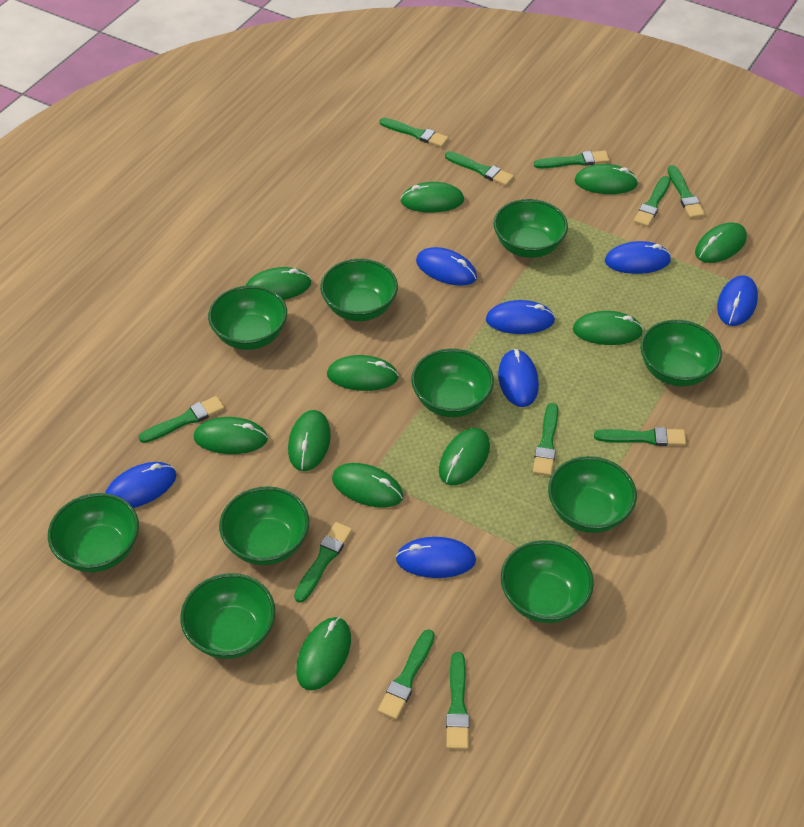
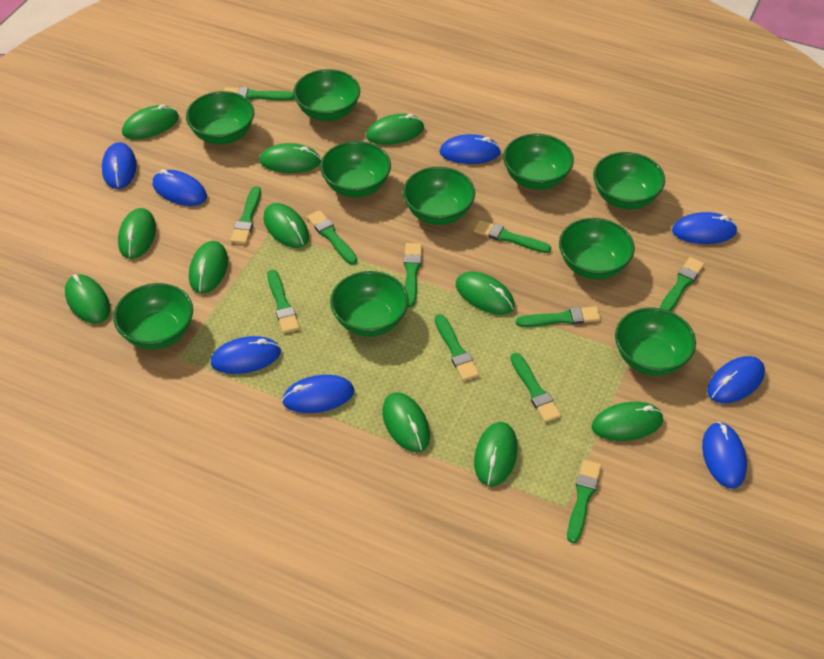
blue mouse: 7 -> 8

